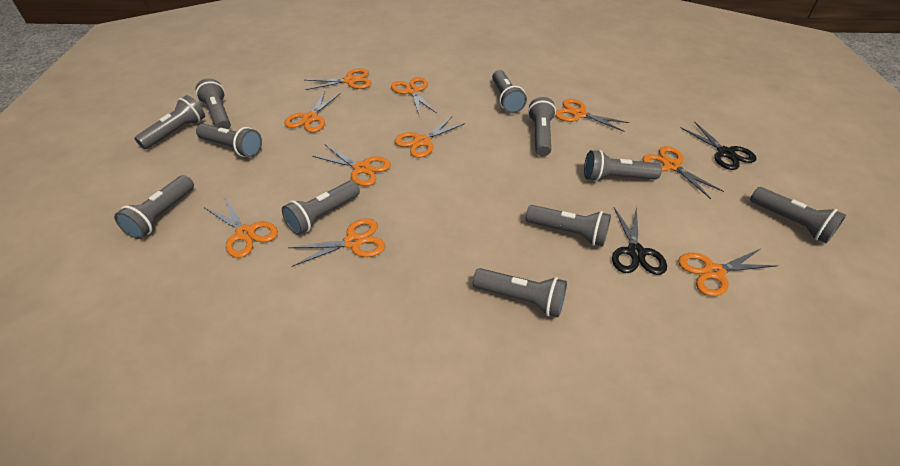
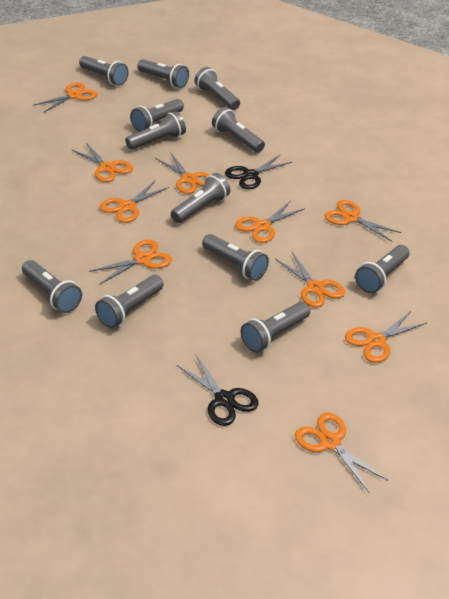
grey flashlight: 11 -> 12

